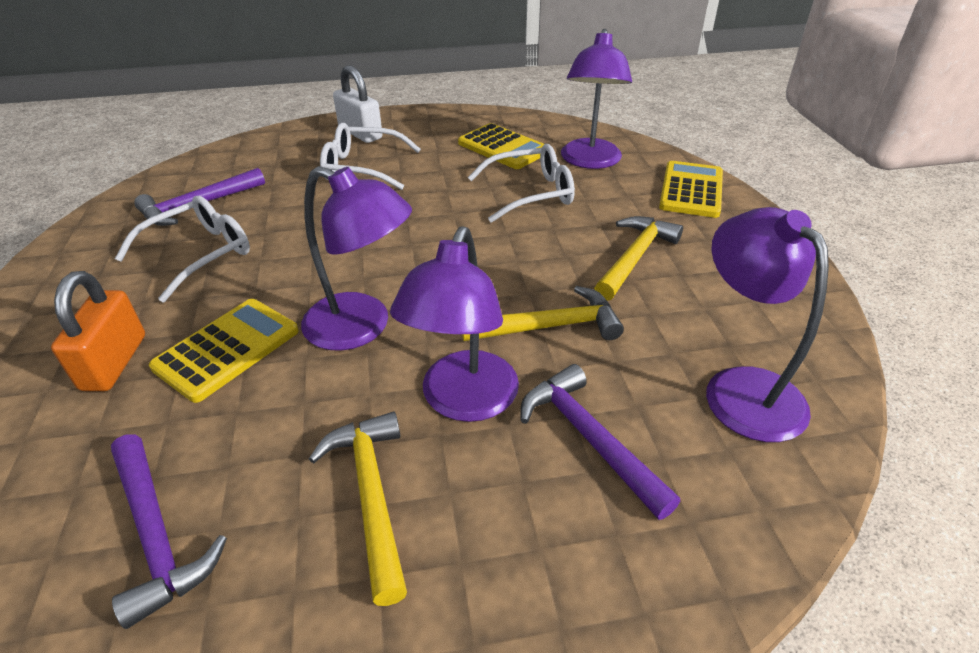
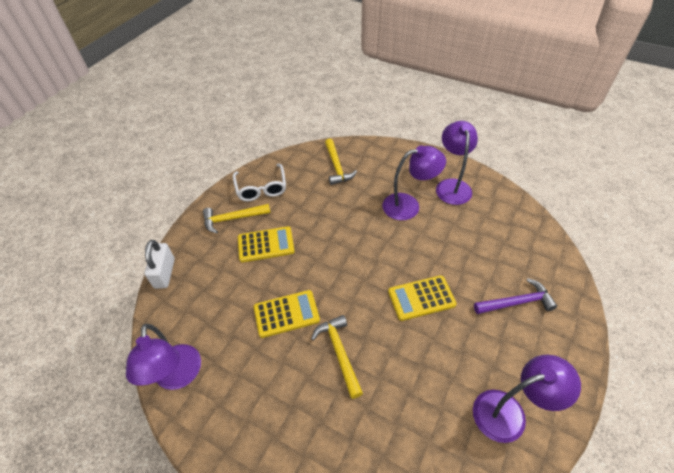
orange padlock: 1 -> 0
purple hammer: 3 -> 1
white glasses: 3 -> 1

